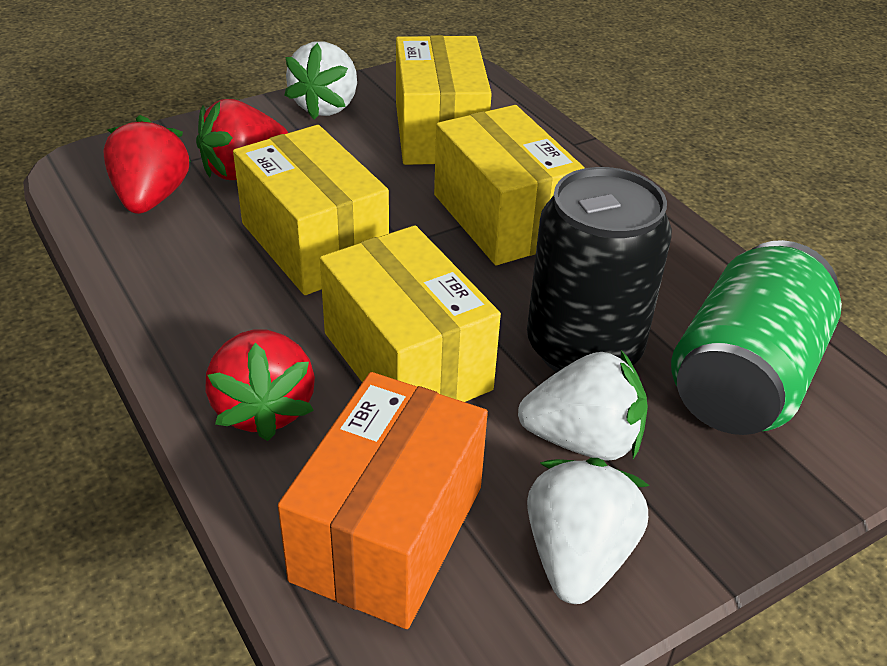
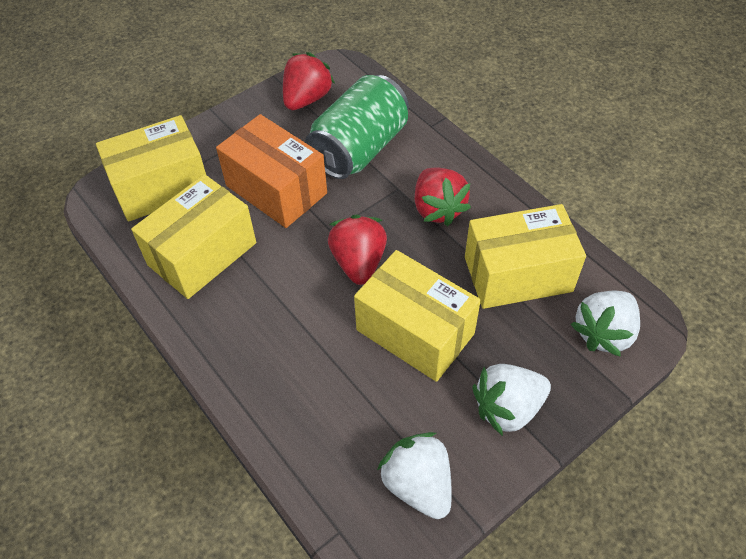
black can: 1 -> 0

